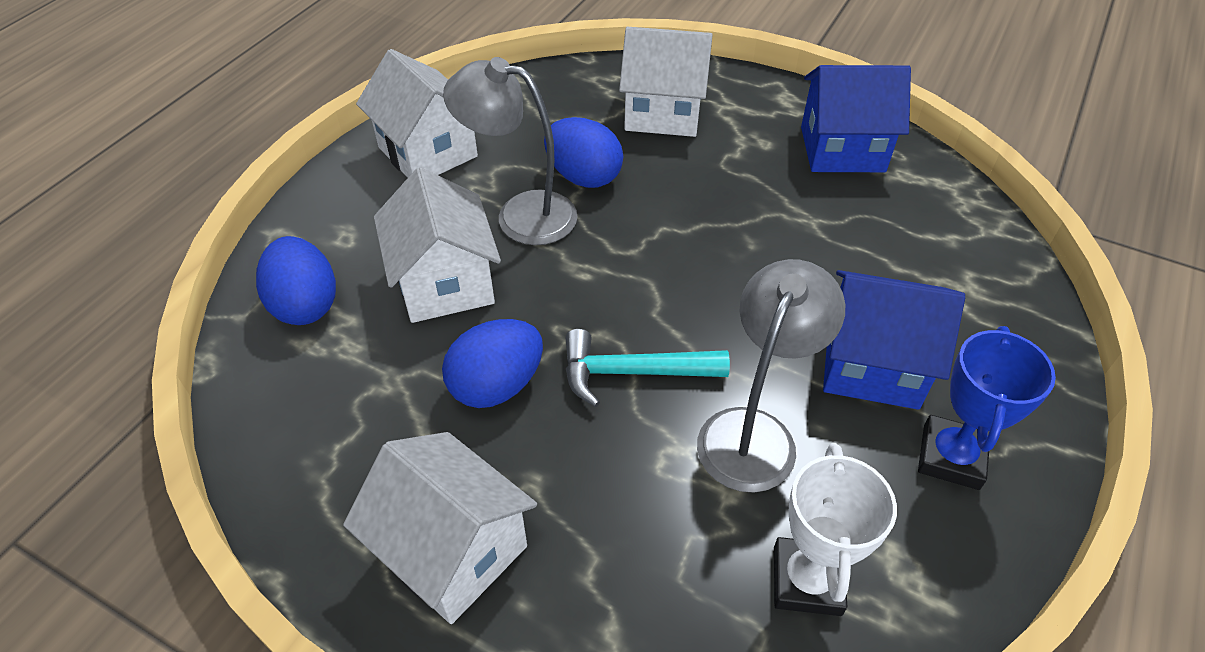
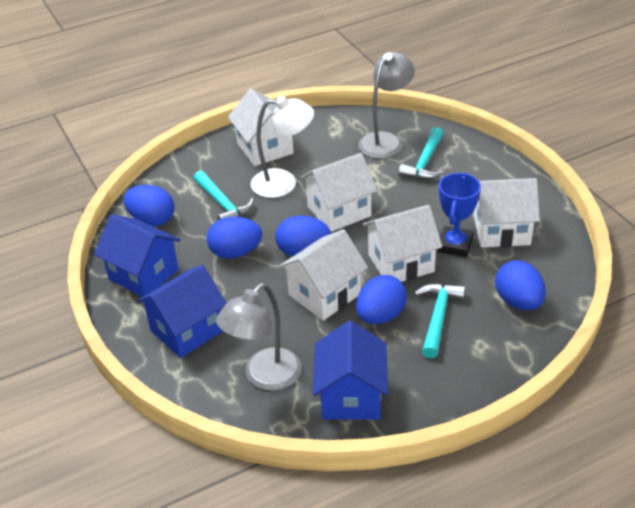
blue egg: 3 -> 5
blue house: 2 -> 3
turquoise hammer: 1 -> 3
white house: 4 -> 5
white lamp: 0 -> 1
white trophy: 1 -> 0

